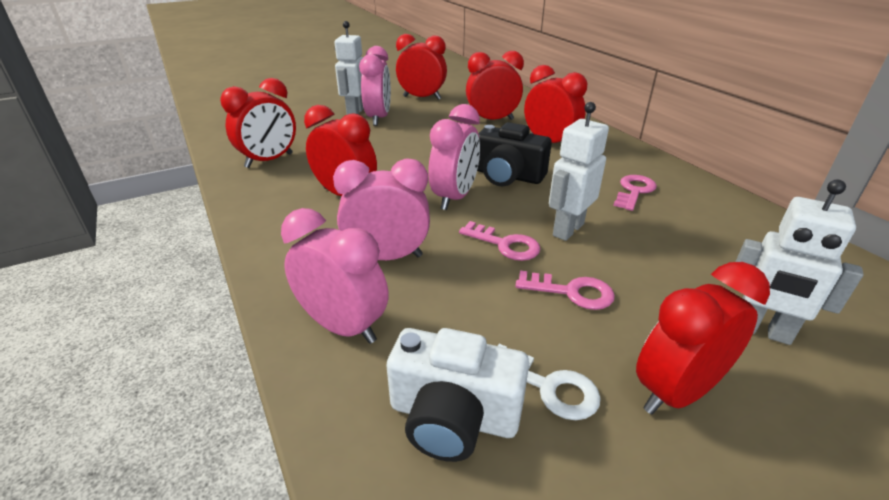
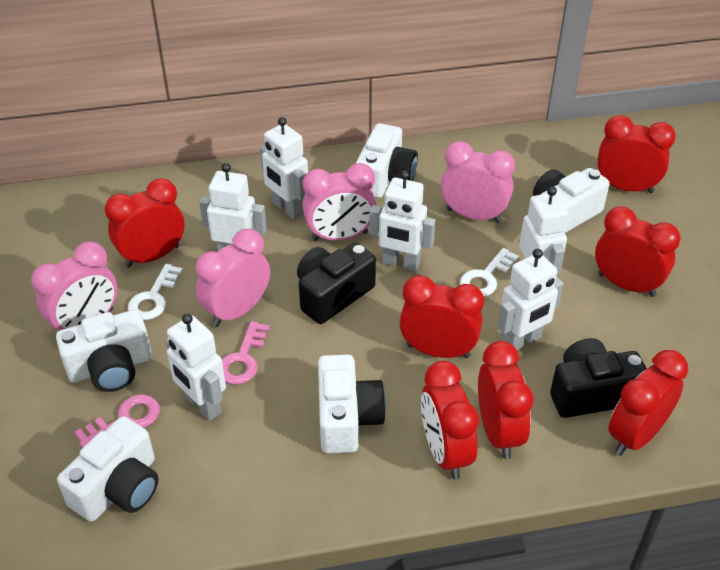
black camera: 1 -> 2
pink key: 3 -> 2
red clock: 6 -> 7
white camera: 1 -> 5
white key: 1 -> 2
white robot: 3 -> 6

